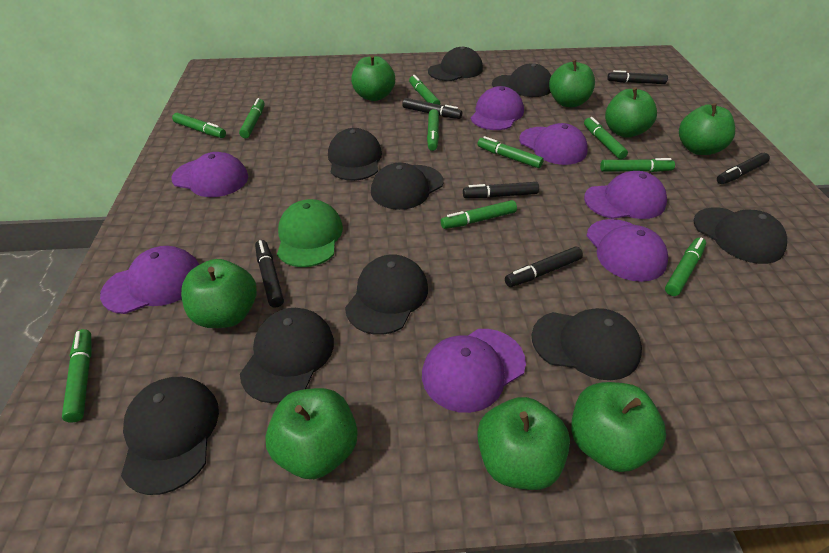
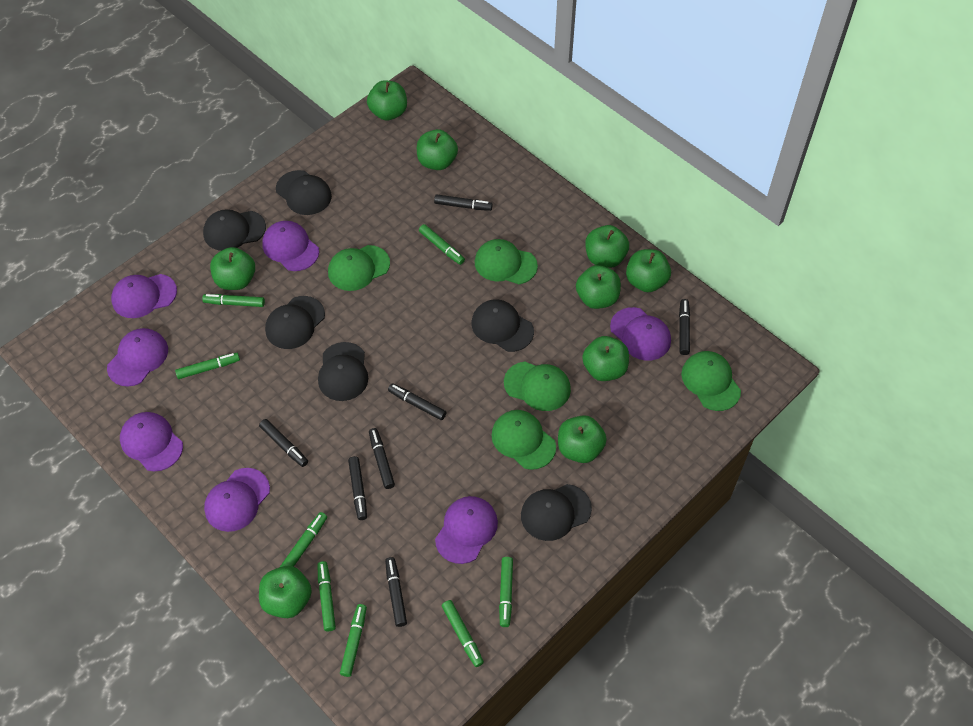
black cap: 9 -> 6
black marker: 6 -> 7
green apple: 8 -> 9
green cap: 1 -> 5
green marker: 10 -> 8

